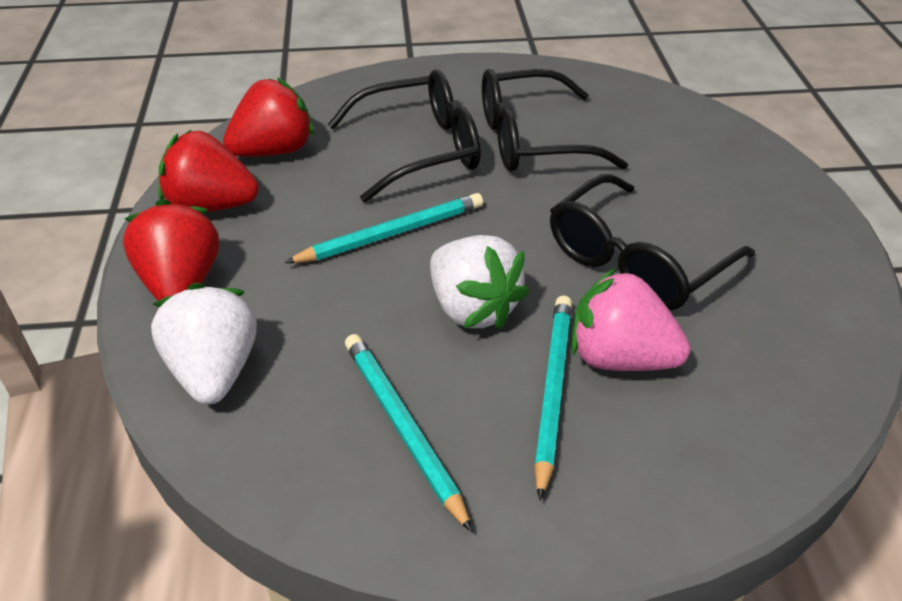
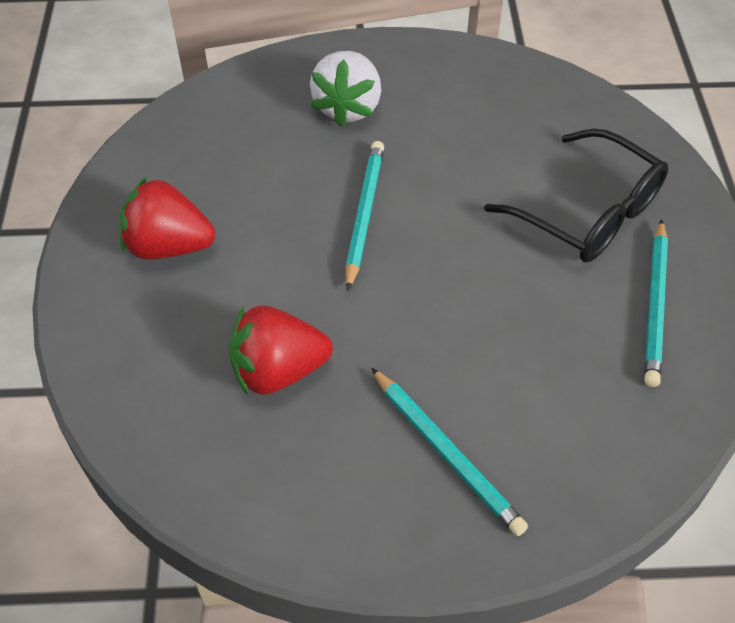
black glasses: 3 -> 1
pink strawberry: 1 -> 0
red strawberry: 3 -> 2
white strawberry: 2 -> 1

